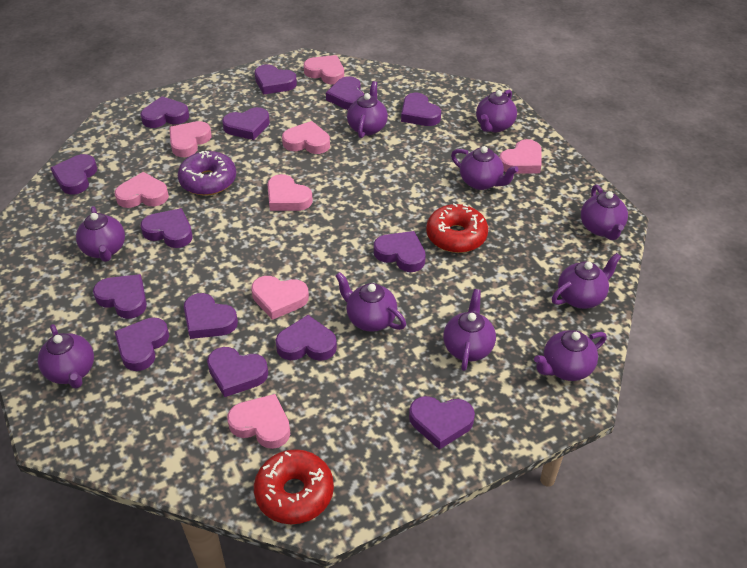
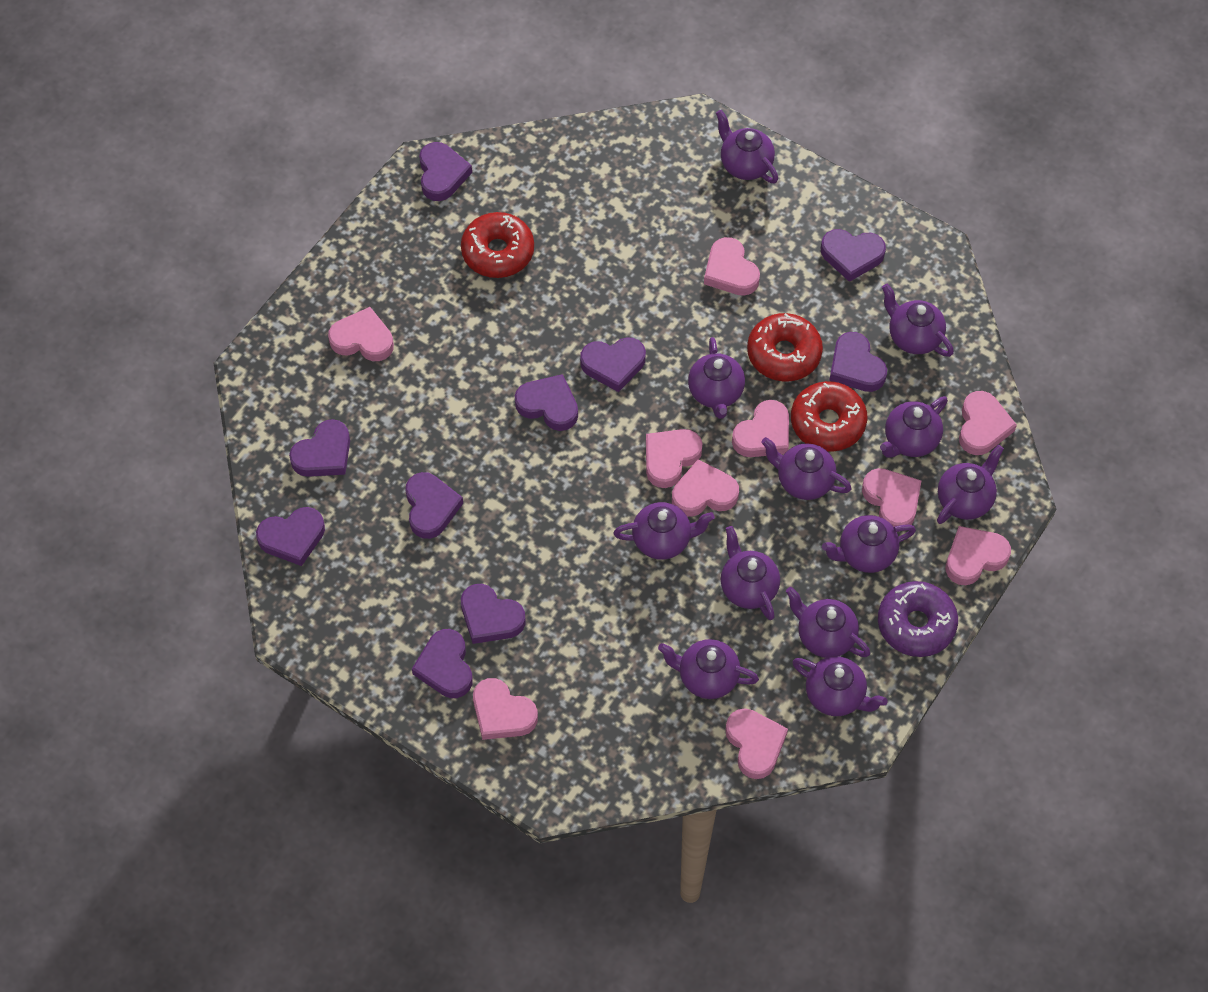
pink heart: 8 -> 10
purple heart: 14 -> 10
purple teapot: 10 -> 12
red donut: 2 -> 3

